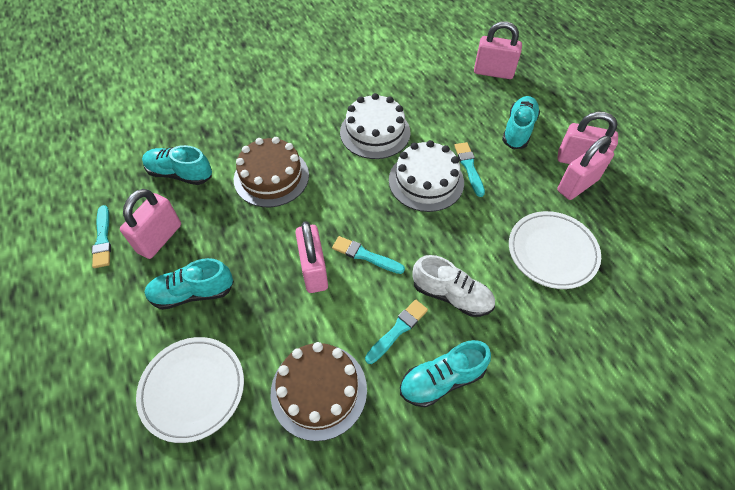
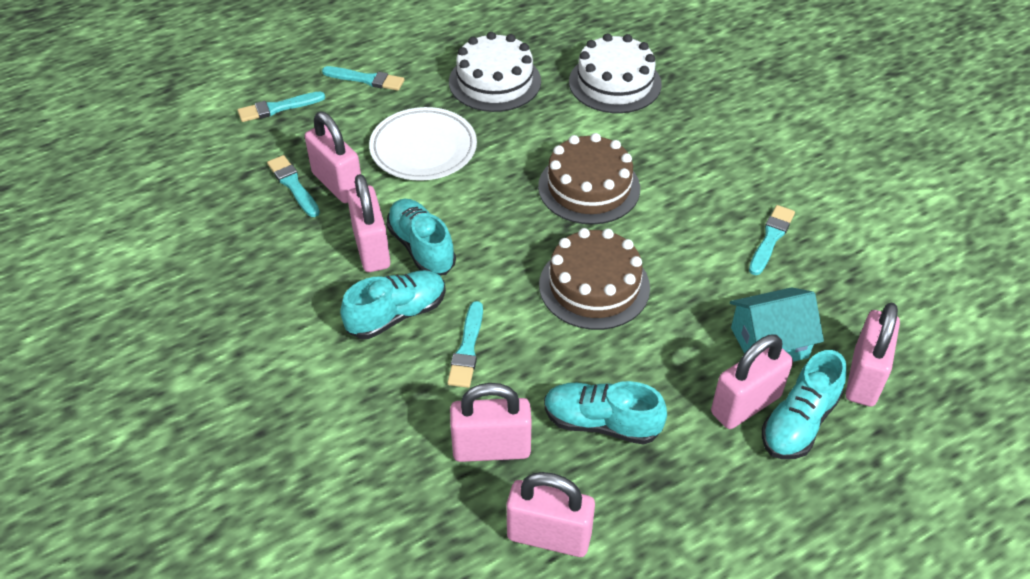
pink padlock: 5 -> 6
turquoise brush: 4 -> 5
turquoise house: 0 -> 1
white plate: 2 -> 1
white shoe: 1 -> 0

